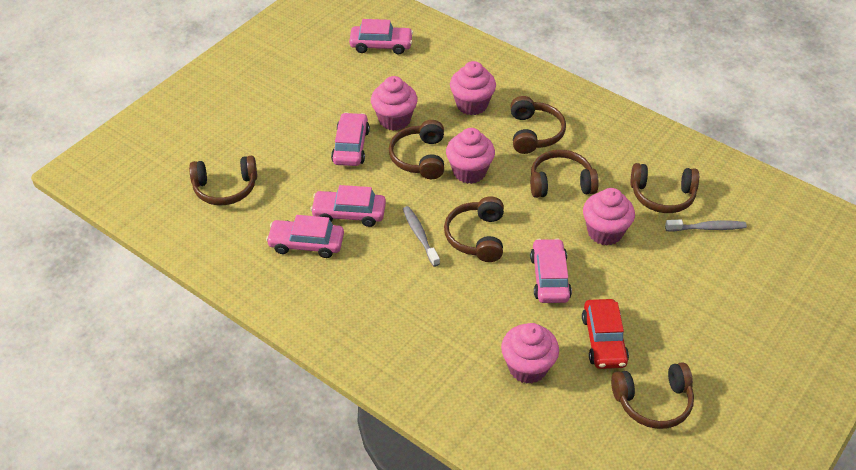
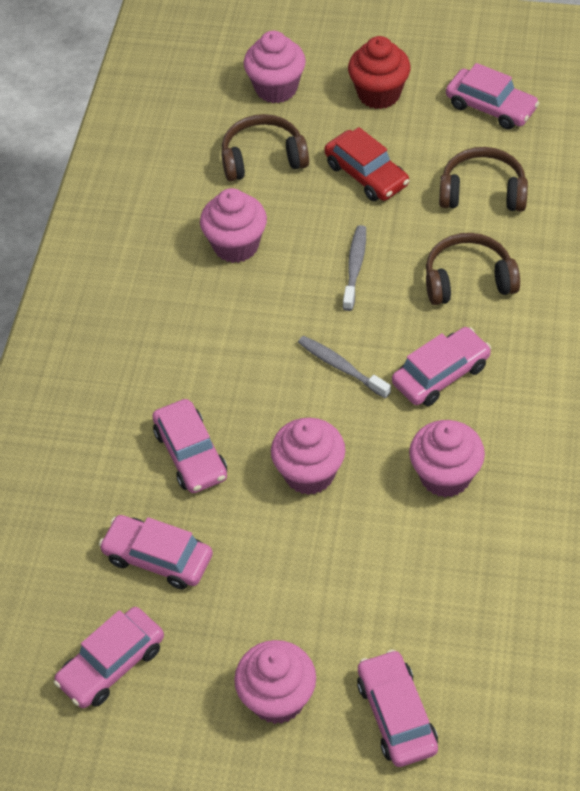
brown headphones: 7 -> 3
pink car: 5 -> 6
red cupcake: 0 -> 1

